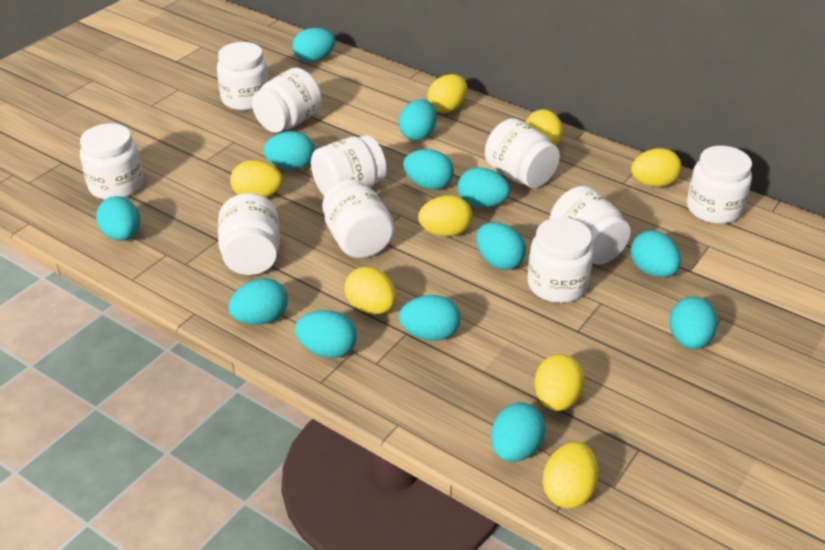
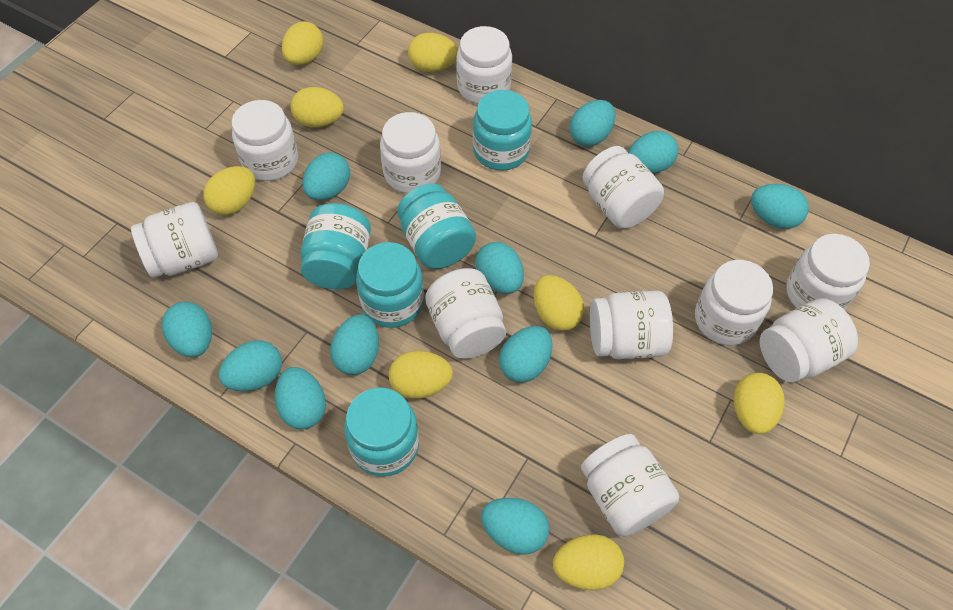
turquoise egg: 13 -> 11
turquoise jar: 0 -> 5
white jar: 10 -> 11

